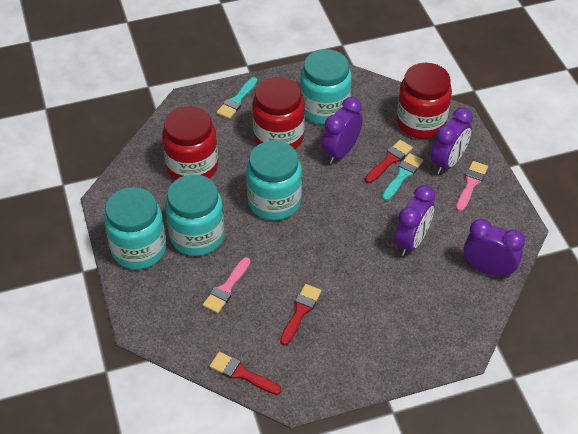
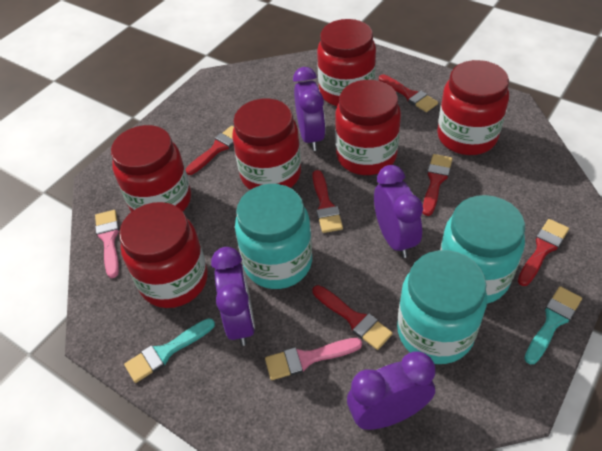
red brush: 3 -> 6
red jar: 3 -> 6
turquoise jar: 4 -> 3

